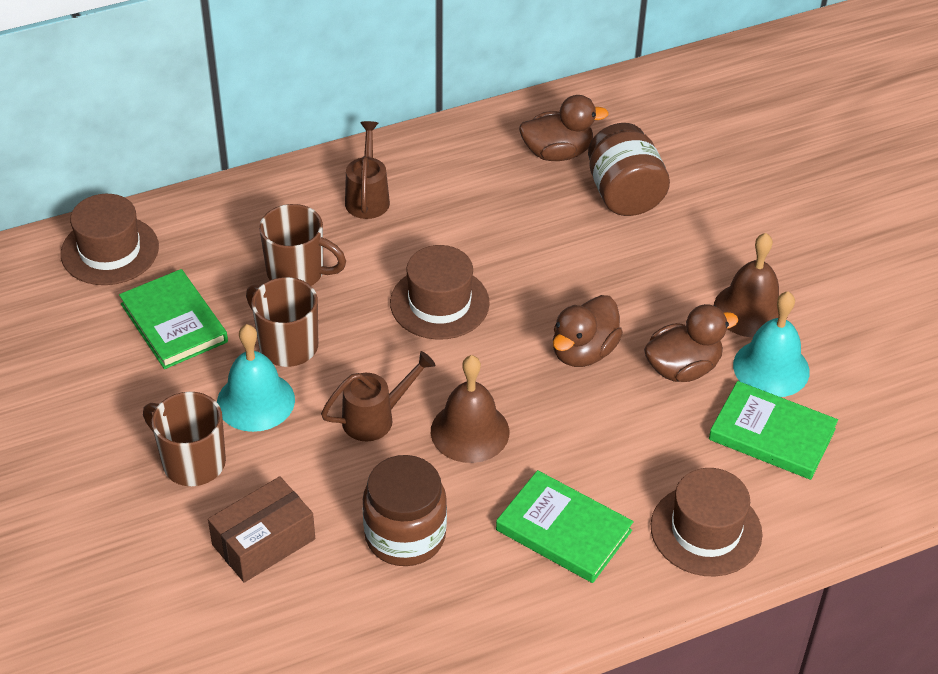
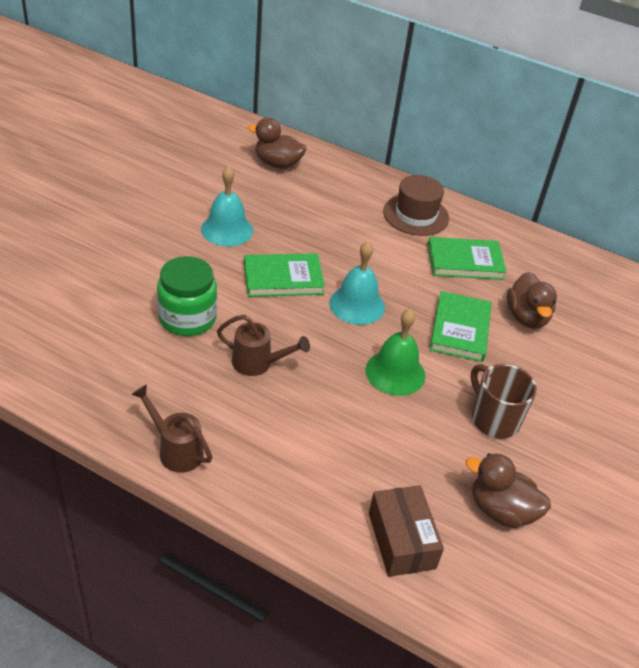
brown bell: 2 -> 0
brown hat: 3 -> 1
brown jar: 2 -> 0
brown mug: 3 -> 1
green bell: 0 -> 1
green jar: 0 -> 1

